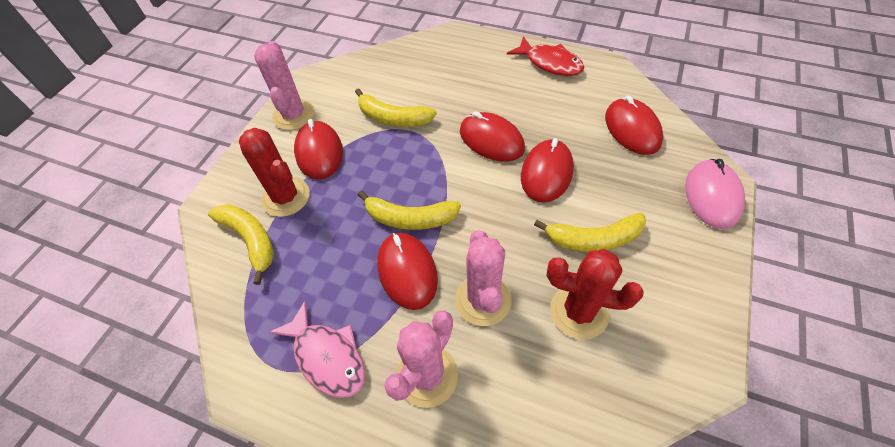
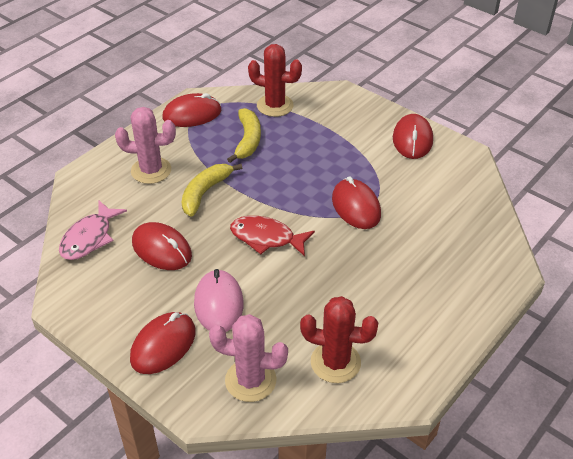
pink cactus: 3 -> 2
yellow banana: 4 -> 2

